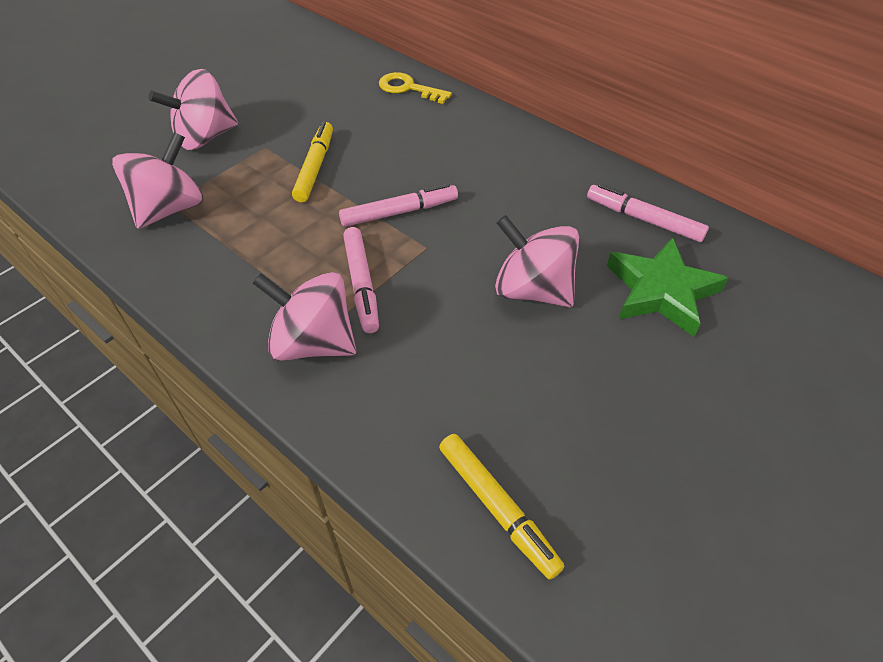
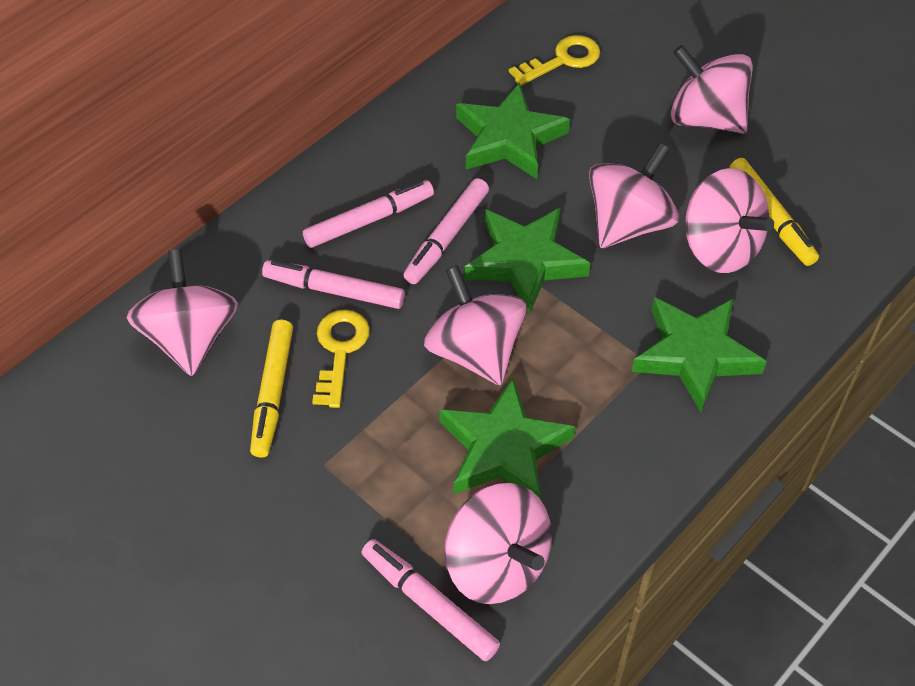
green star: 1 -> 4
pink marker: 3 -> 4
pink spinning top: 4 -> 6
yellow key: 1 -> 2

